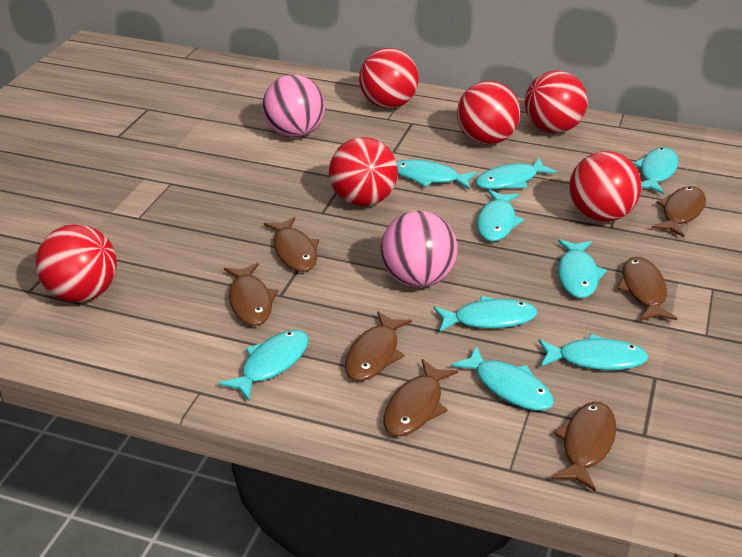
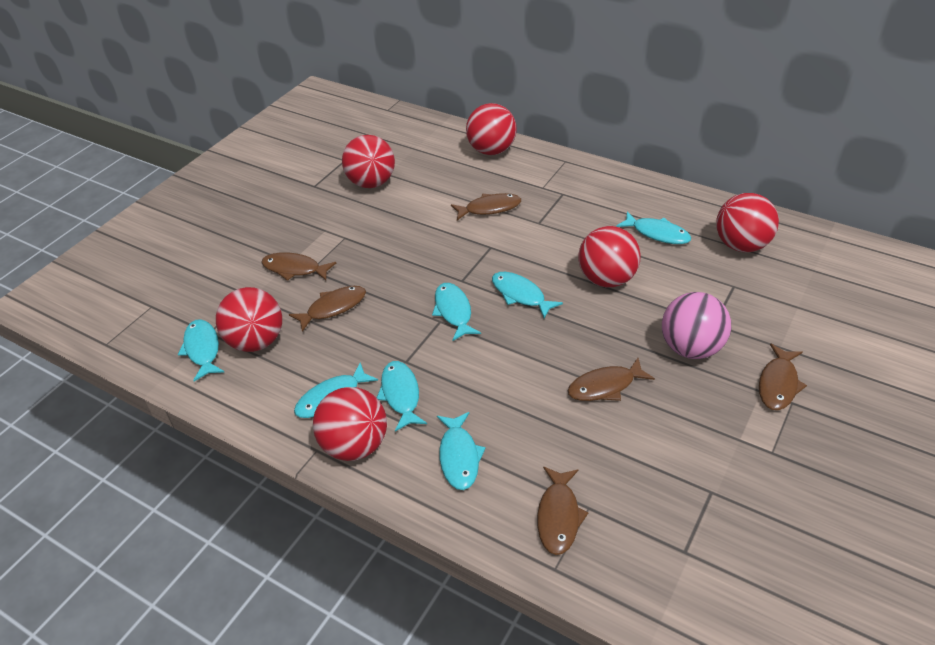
brown fish: 7 -> 6
pink ball: 2 -> 1
turquoise fish: 9 -> 7

